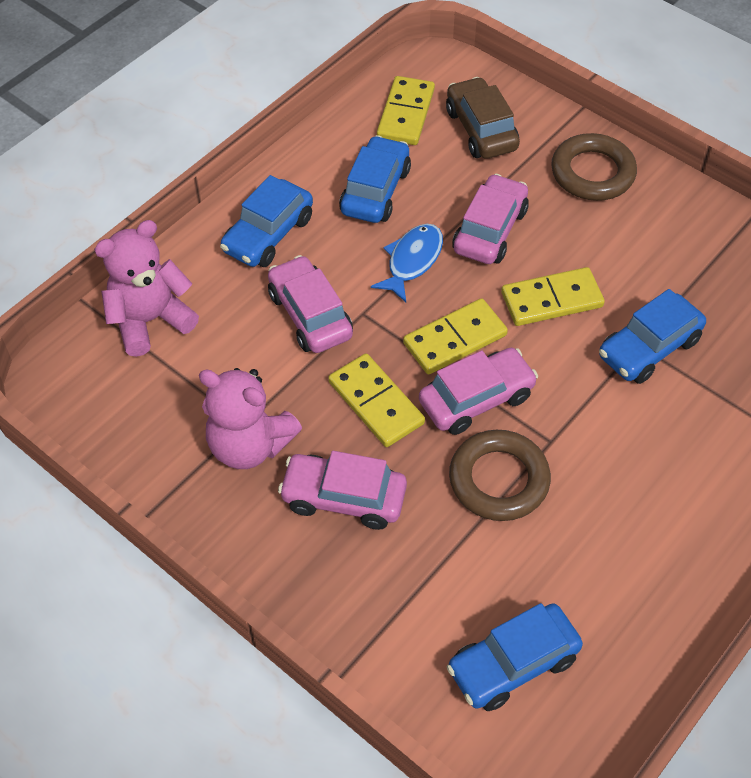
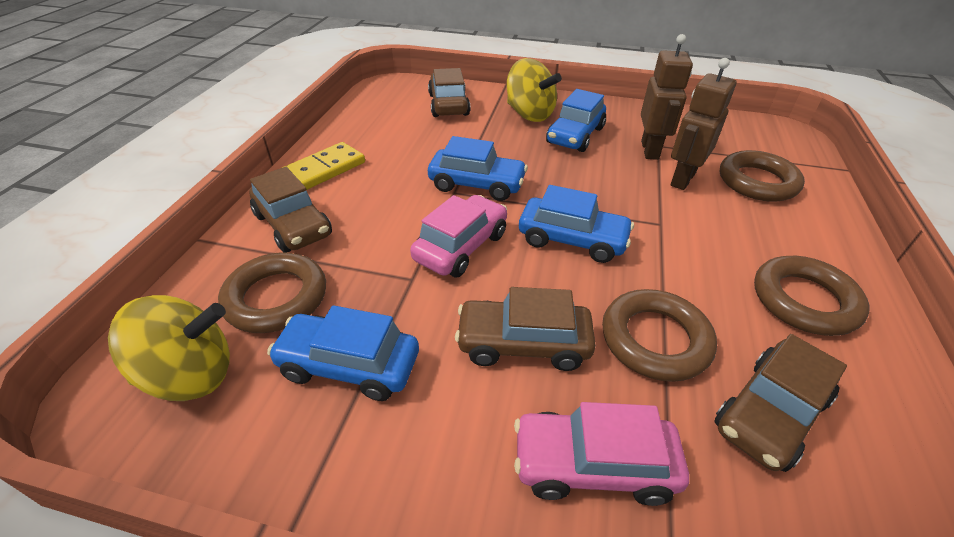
blue fish: 1 -> 0
brown car: 1 -> 4
brown ring: 2 -> 4
brown robot: 0 -> 2
pink car: 4 -> 2
pink teddy bear: 2 -> 0
yellow domino: 4 -> 1
yellow spinning top: 0 -> 2

